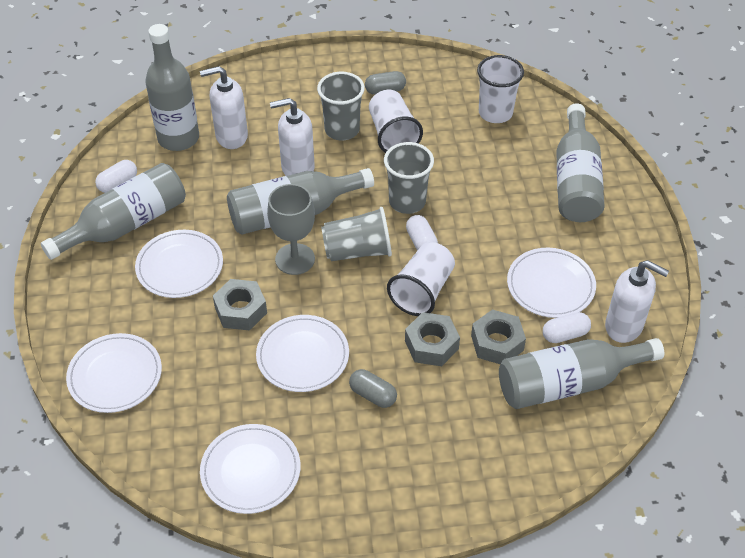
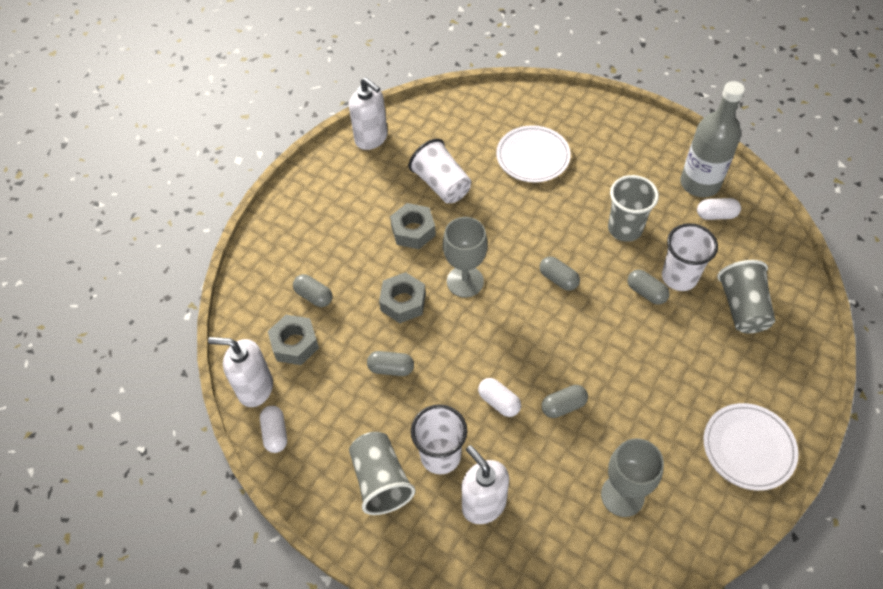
grey bottle: 5 -> 1
grey capsule: 2 -> 5
grey goblet: 1 -> 2
white plate: 5 -> 2

